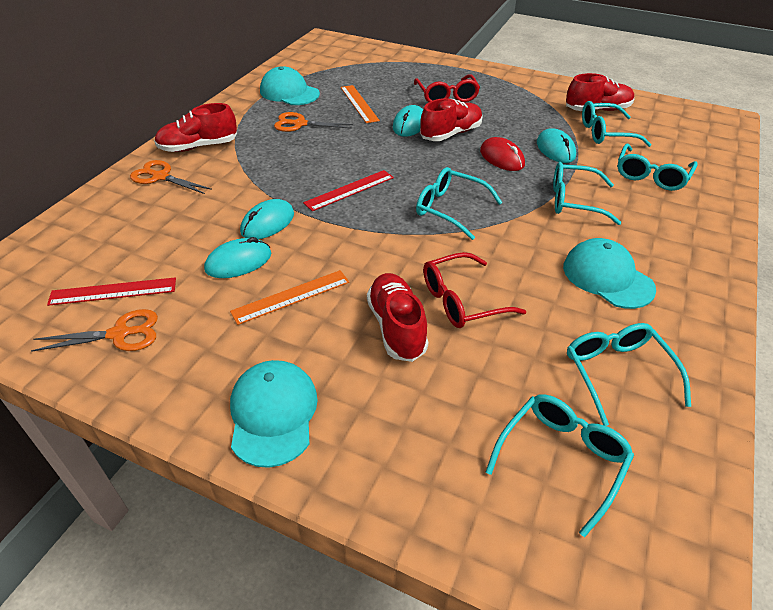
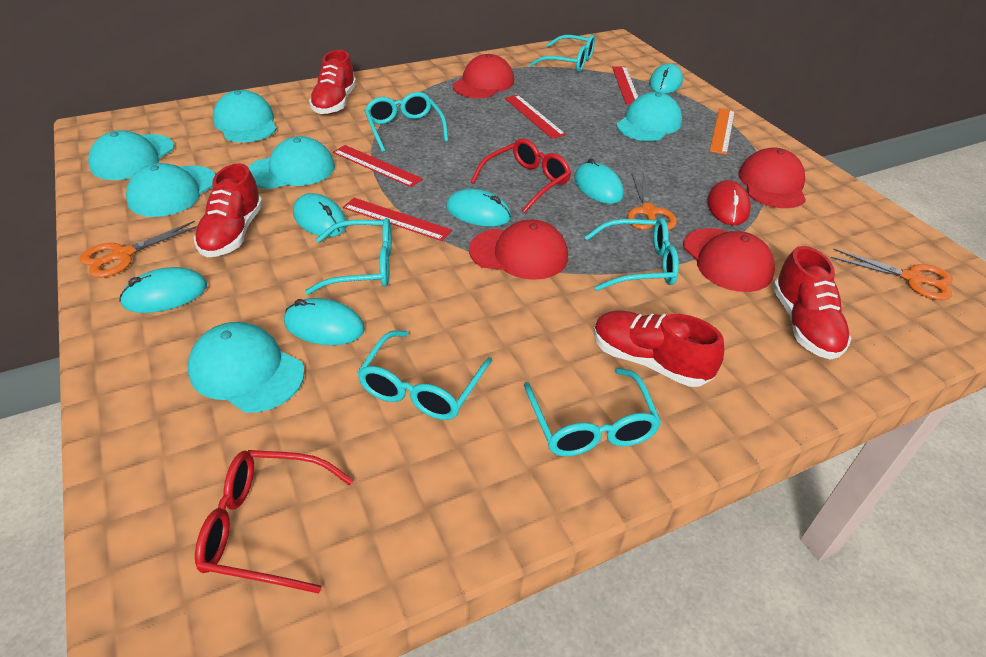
orange ruler: 2 -> 1
red cap: 0 -> 4
red ruler: 2 -> 4
turquoise cap: 3 -> 6
turquoise mouse: 4 -> 6

